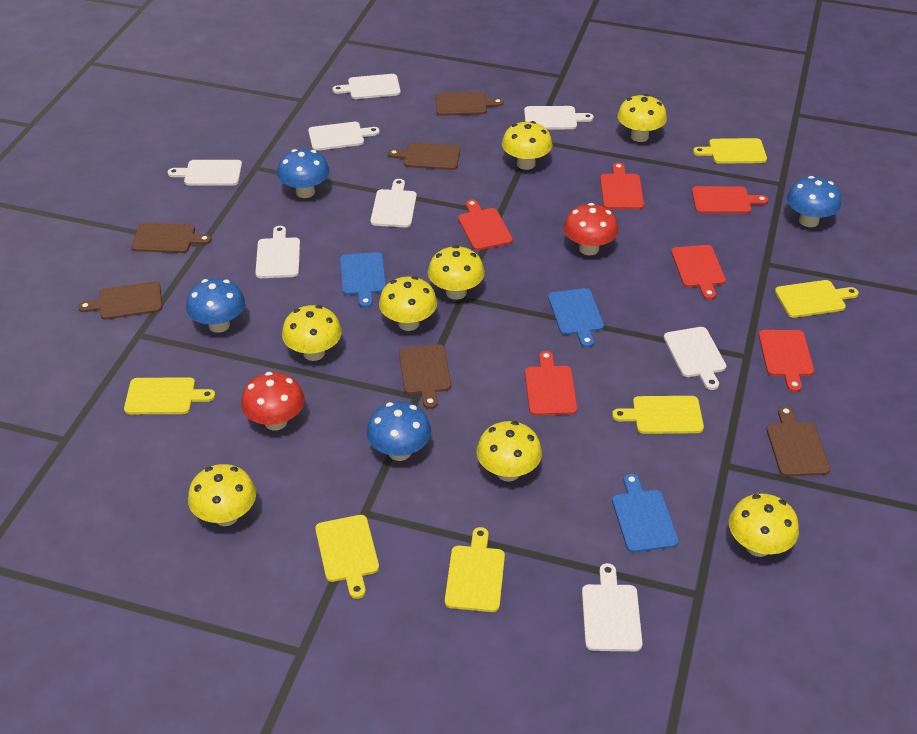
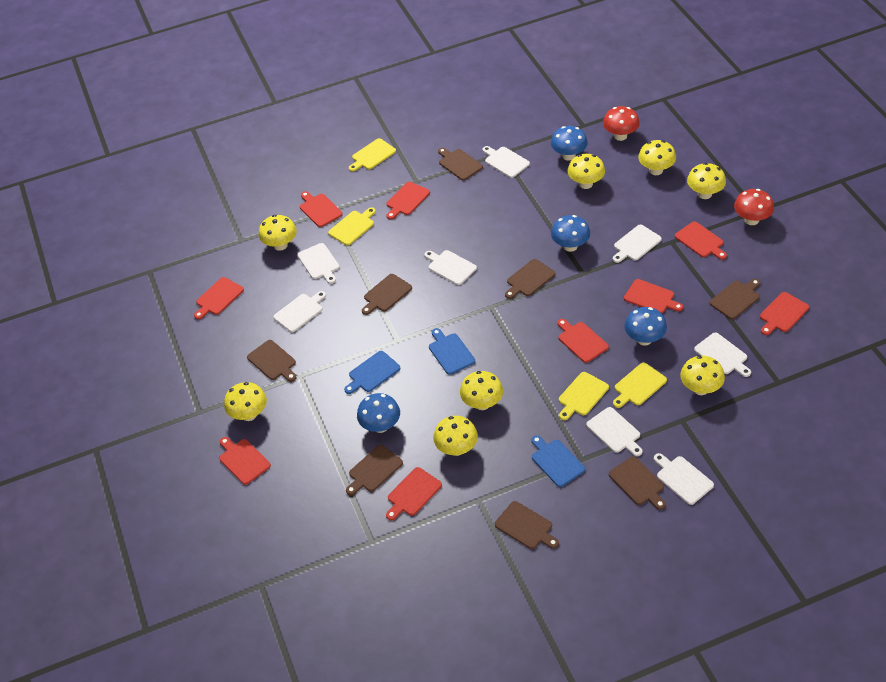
brown cutting board: 6 -> 8
red cutting board: 6 -> 9
yellow cutting board: 6 -> 4

